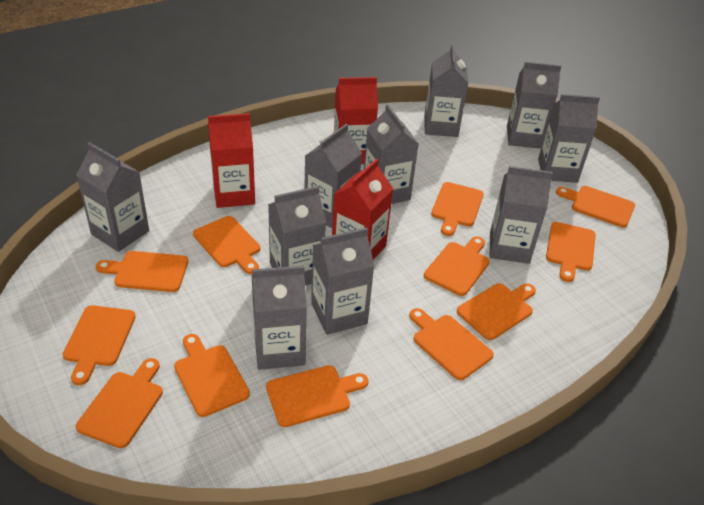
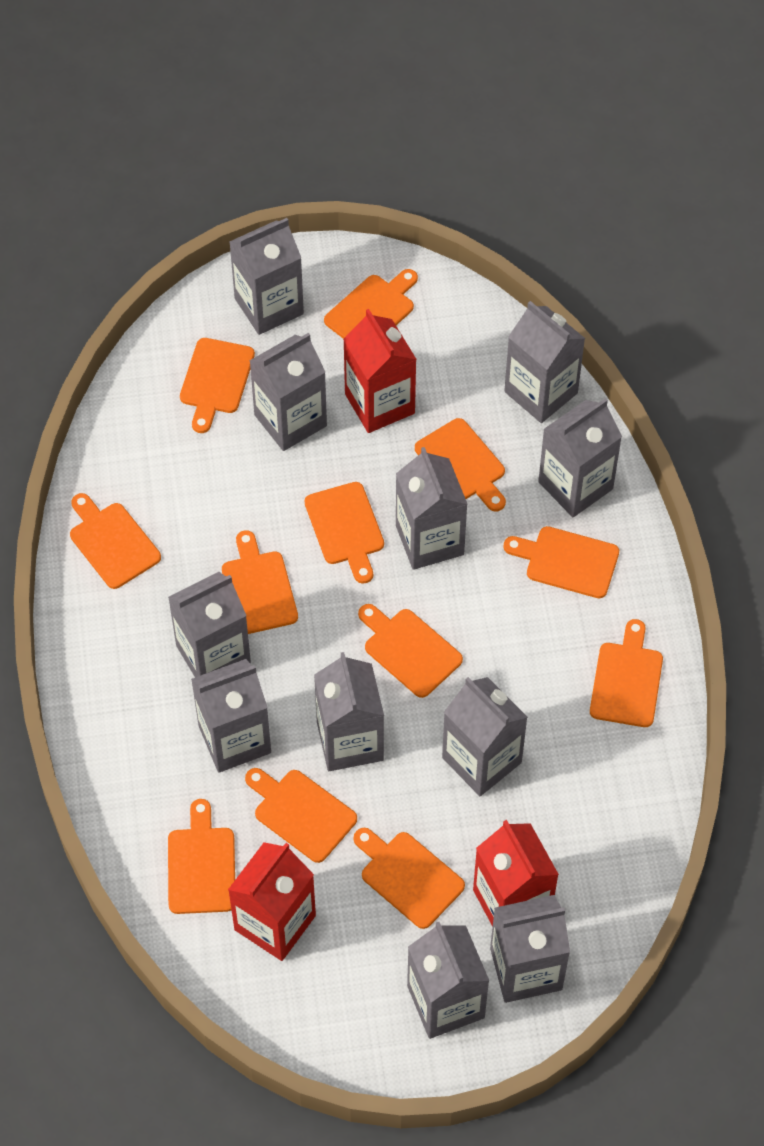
grey carton: 10 -> 11

